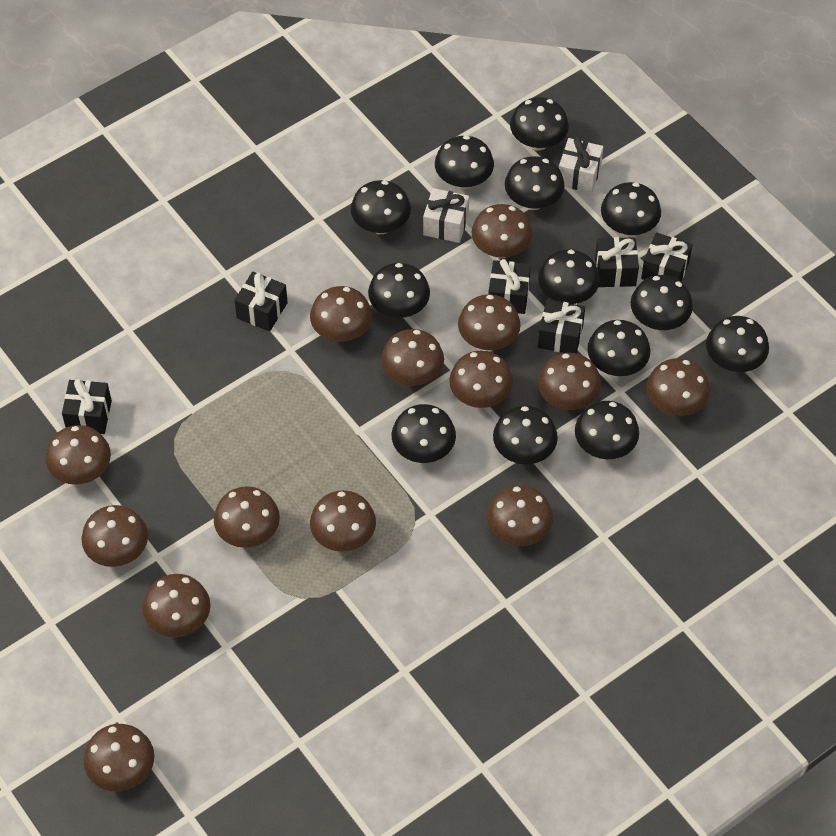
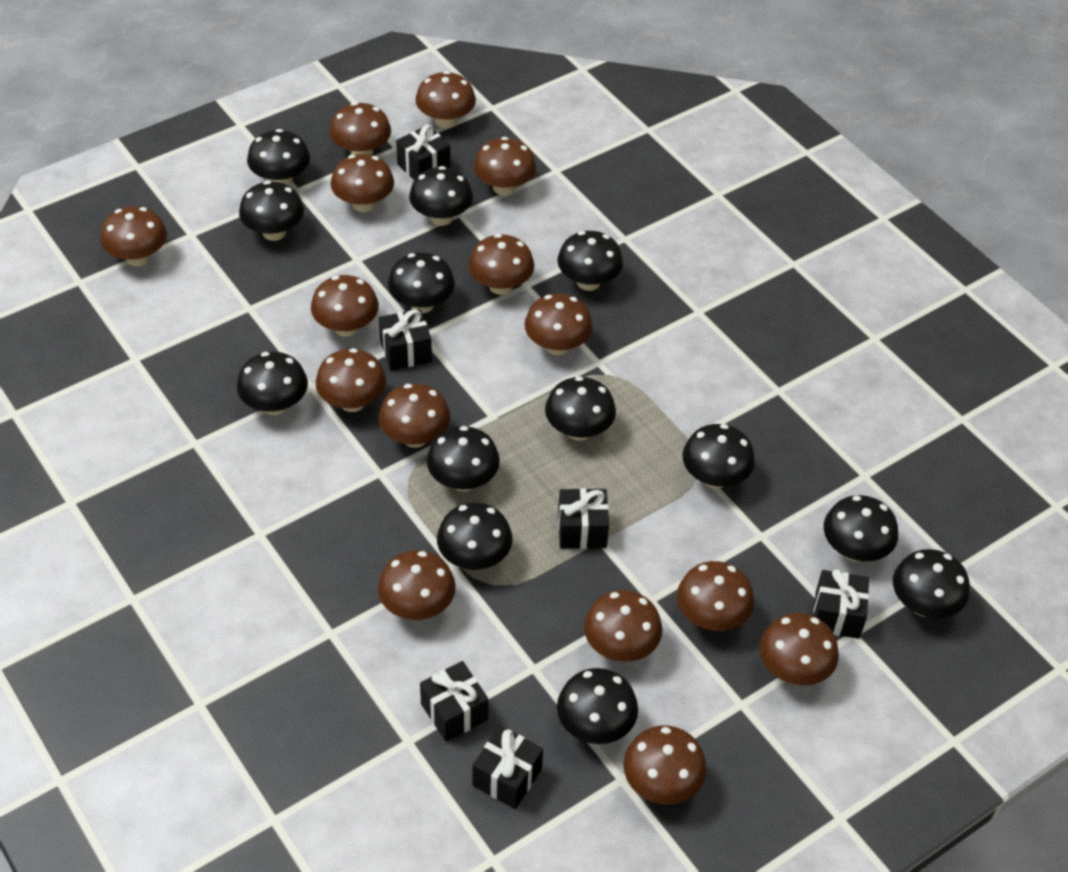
brown mushroom: 14 -> 15
white gift: 2 -> 0

